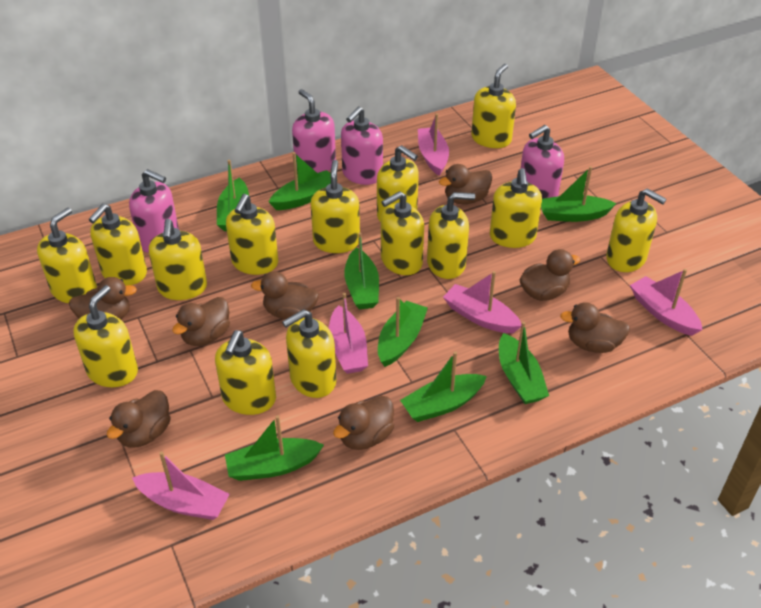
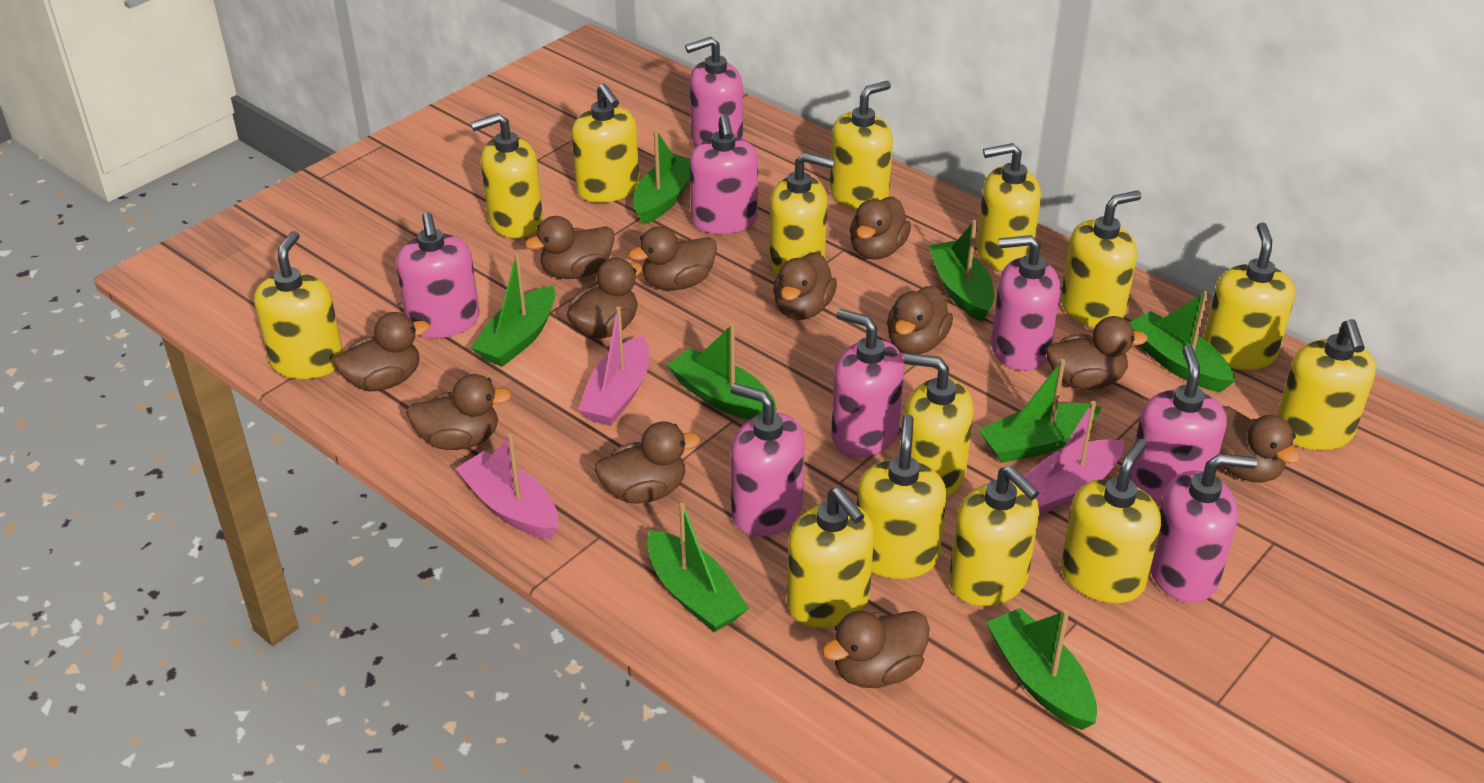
brown duck: 8 -> 12
pink boat: 5 -> 3
pink soap dispenser: 4 -> 8

